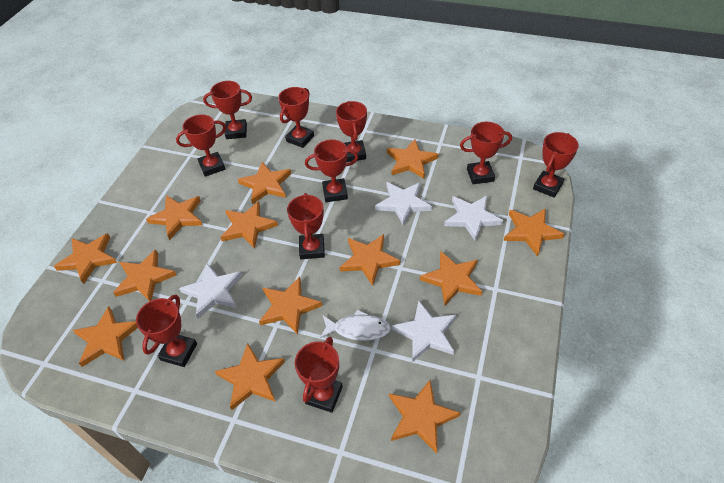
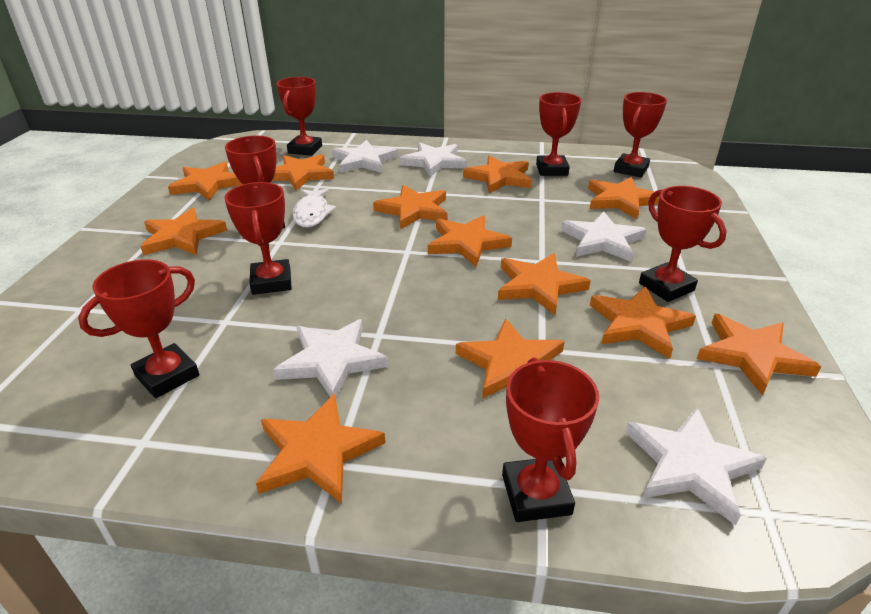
orange star: 13 -> 12
red trophy: 10 -> 8
white star: 4 -> 5

